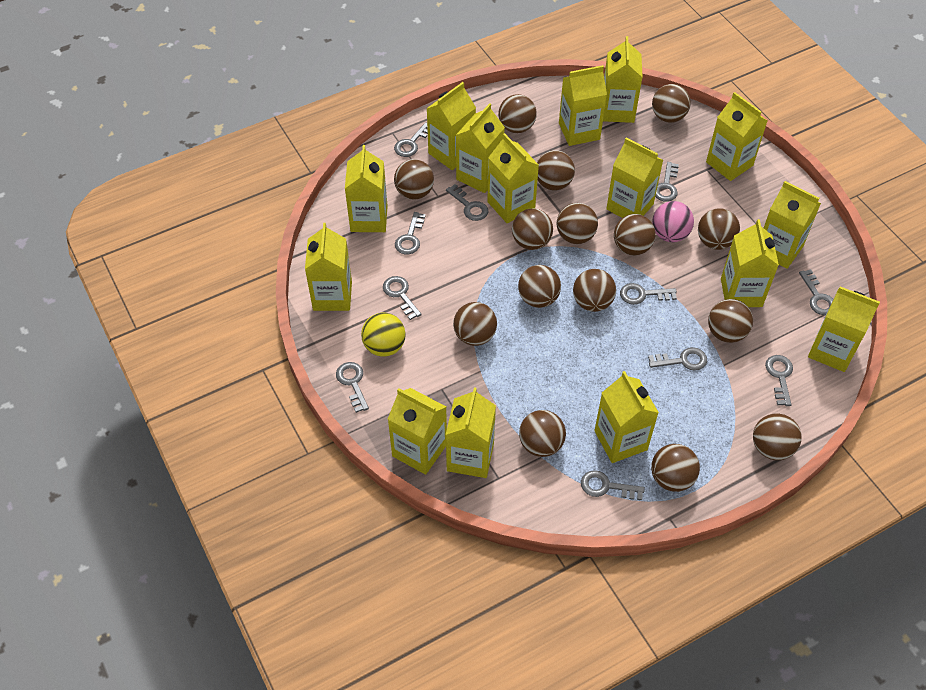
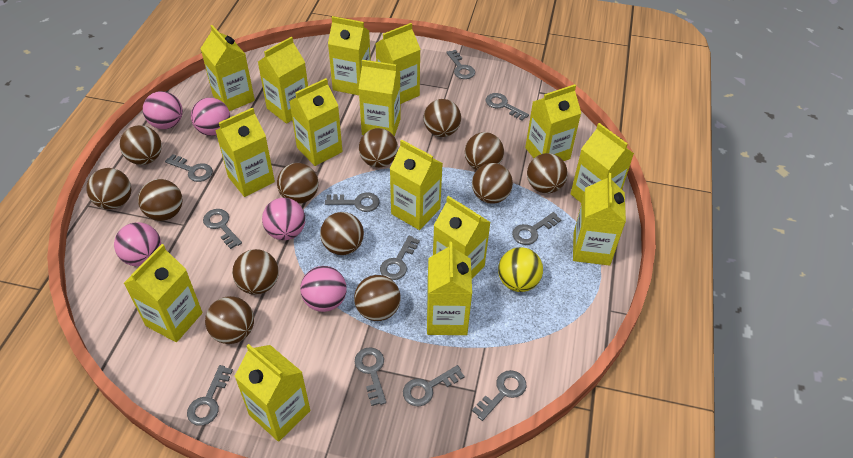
brown ball: 15 -> 13
pink ball: 1 -> 5

